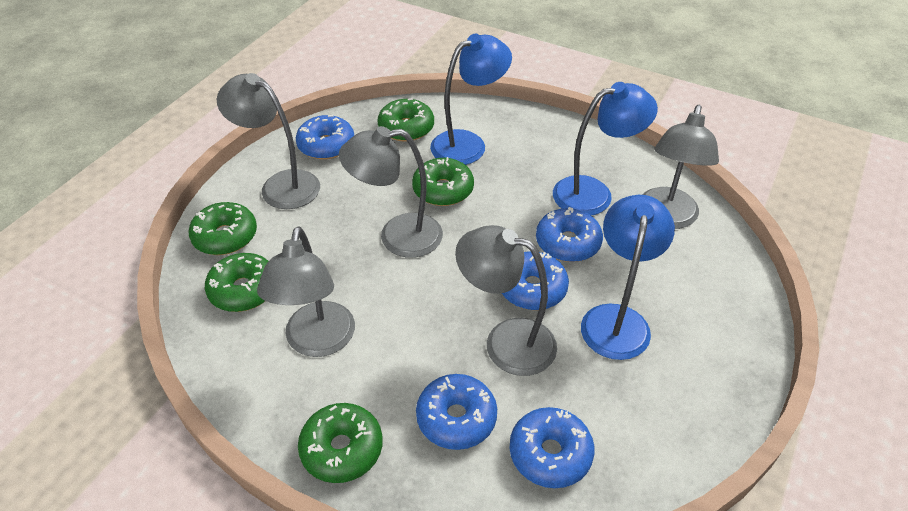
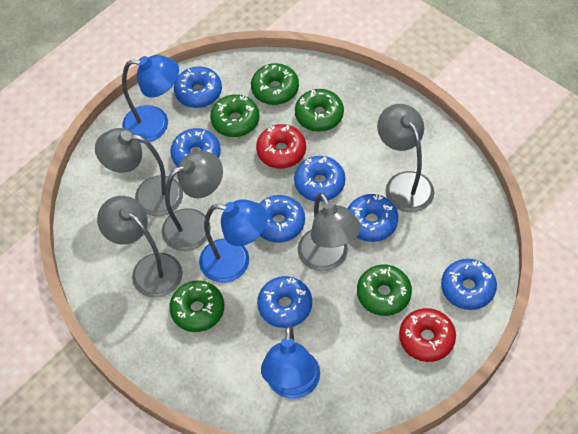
blue donut: 5 -> 7
red donut: 0 -> 2

